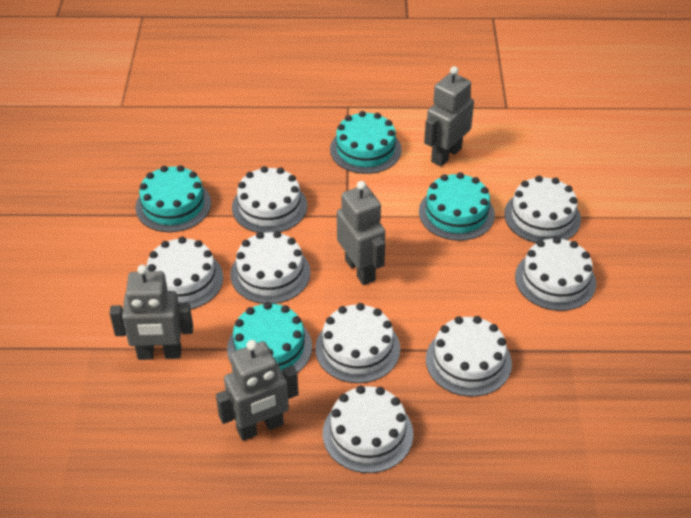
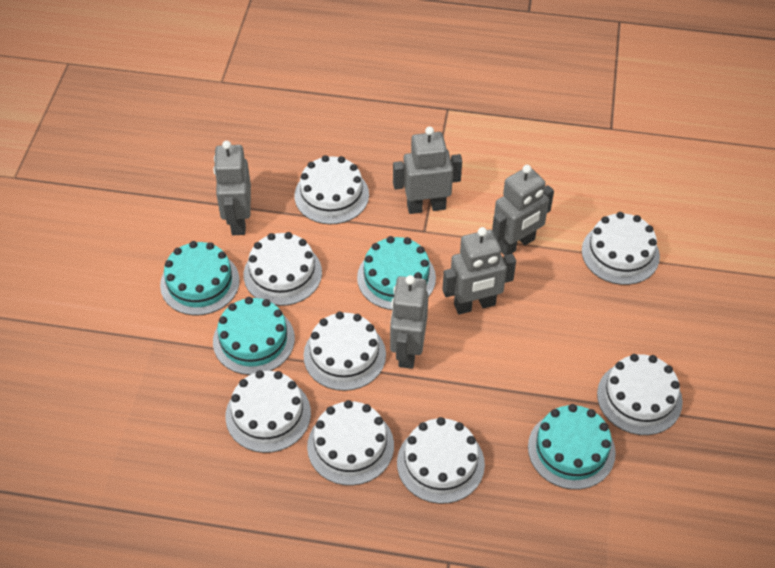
grey robot: 4 -> 5

